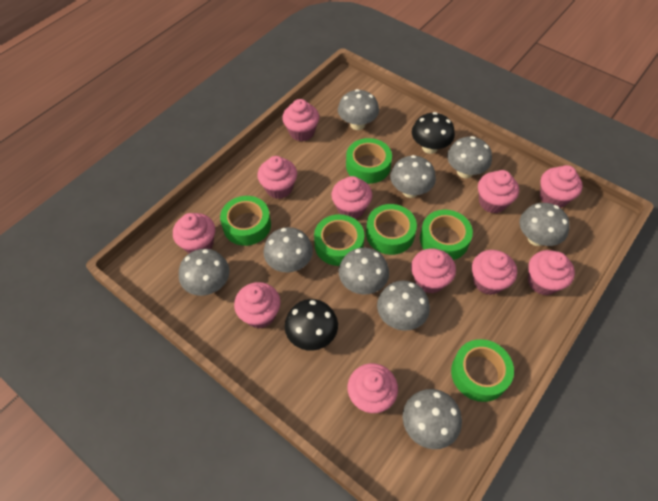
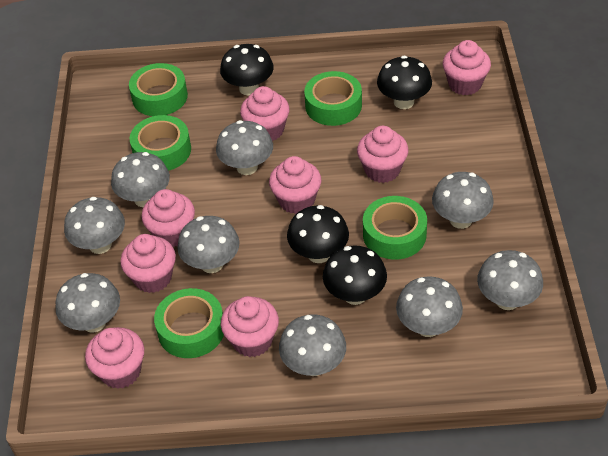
black mushroom: 2 -> 4
green tape: 6 -> 5
pink cupcake: 11 -> 8

